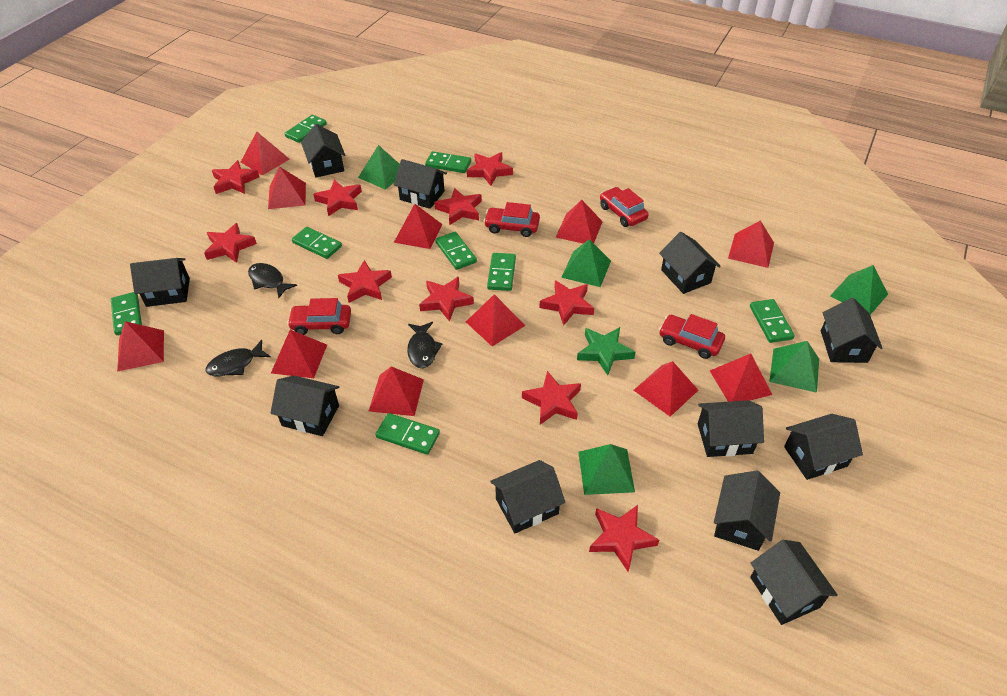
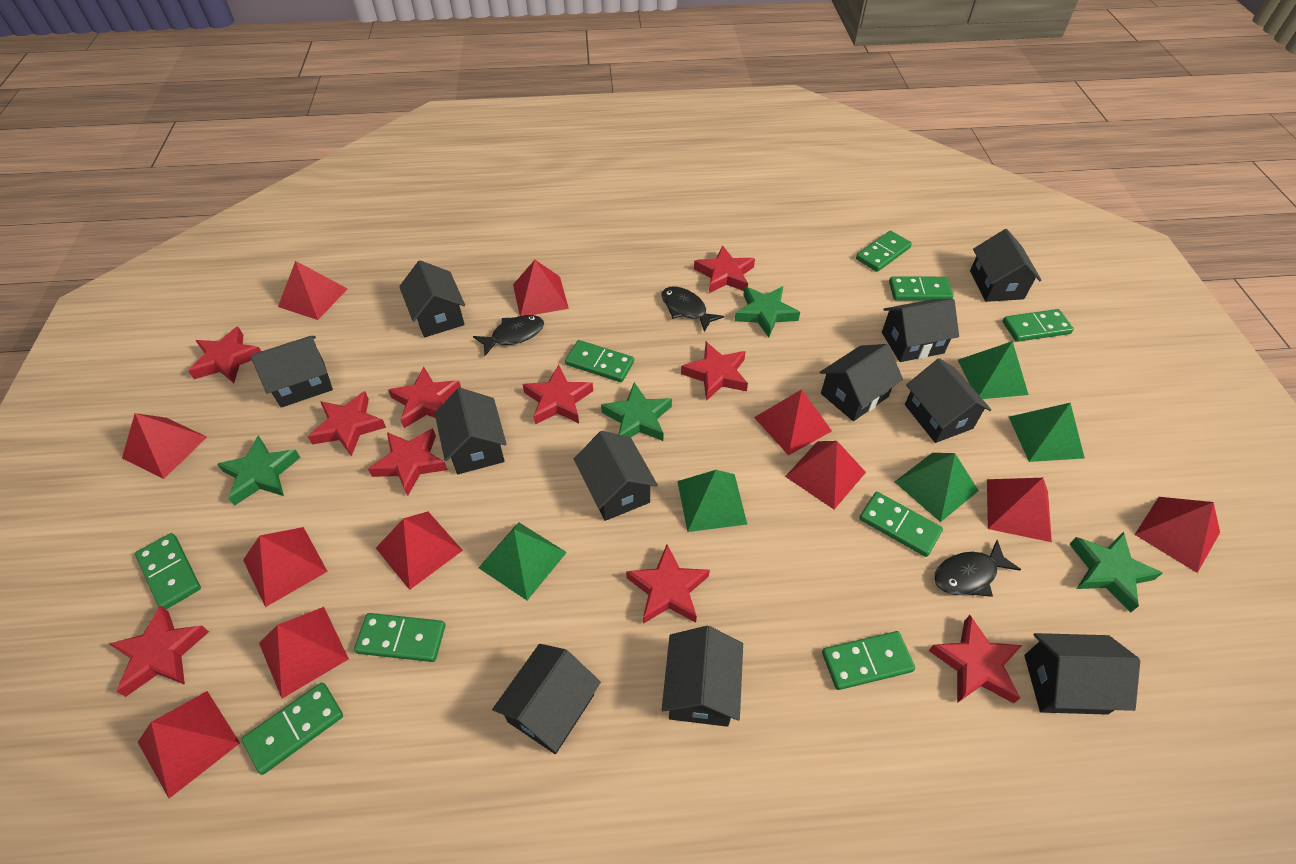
green domino: 8 -> 9
green star: 1 -> 4
red car: 4 -> 0

